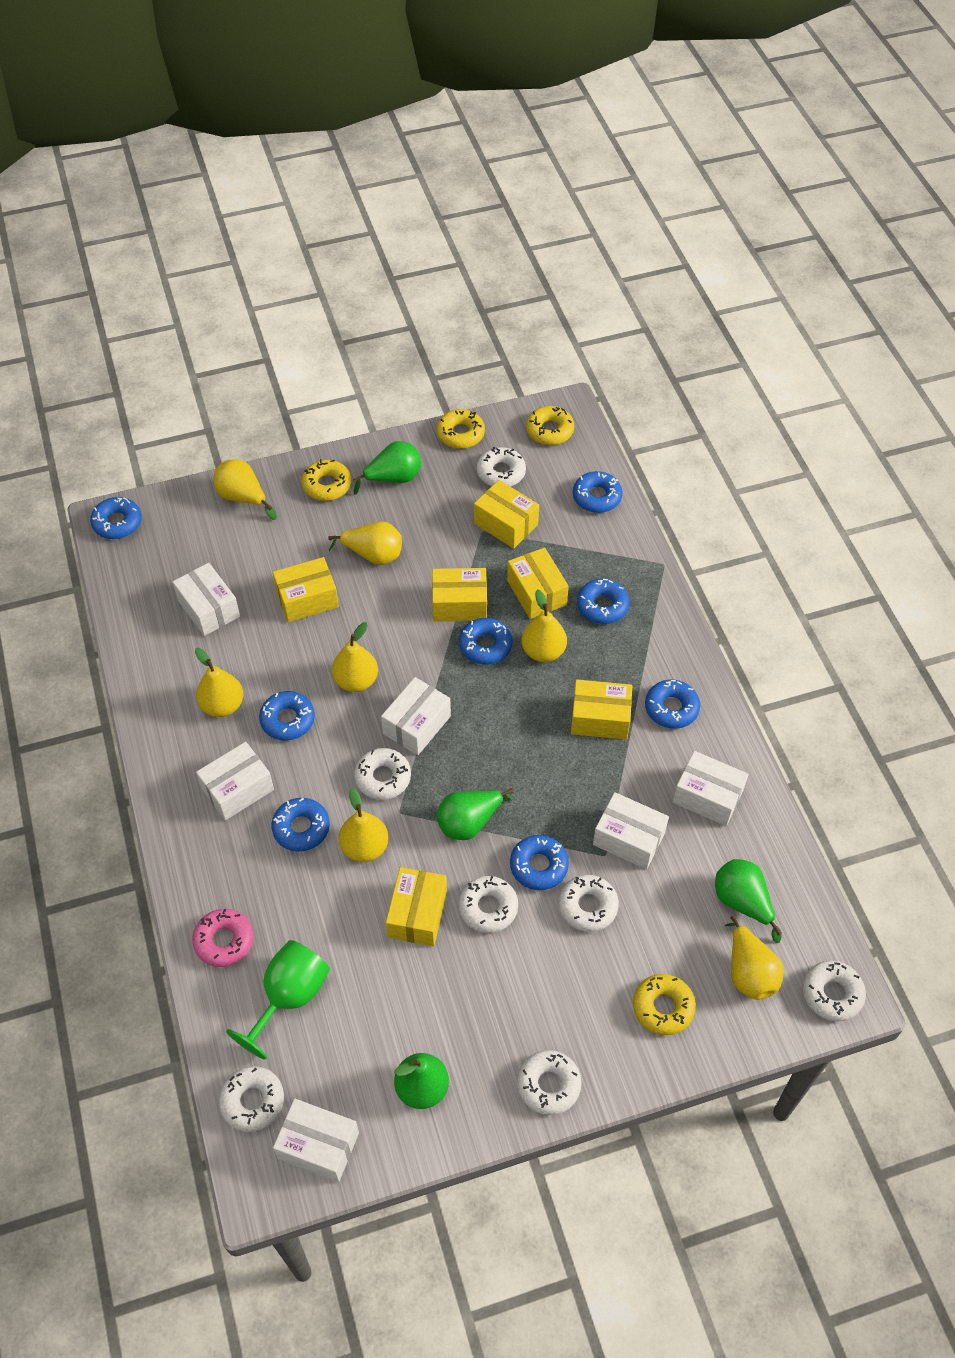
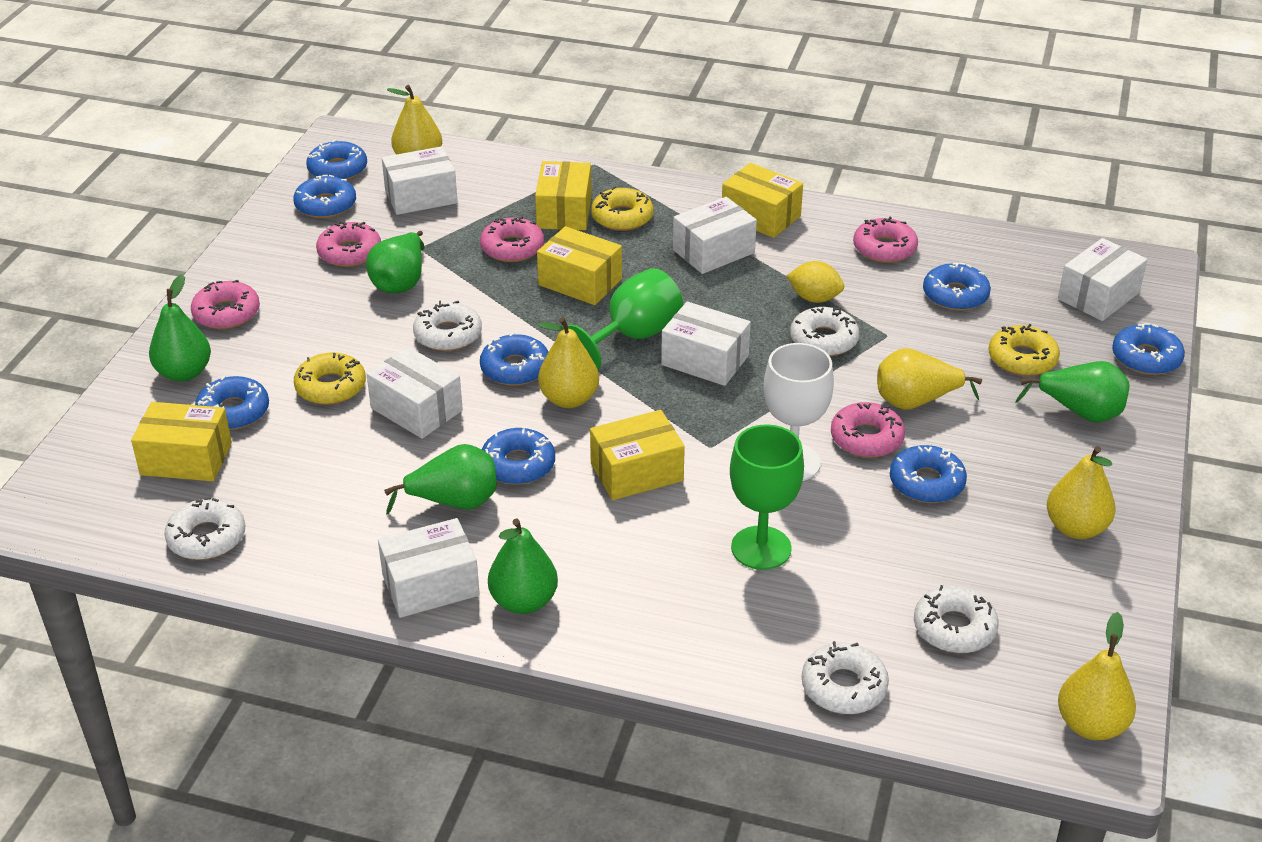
green goblet: 1 -> 2
green pear: 4 -> 5
pink donut: 1 -> 5
white donut: 7 -> 5
white goblet: 0 -> 1
yellow box: 6 -> 5
yellow donut: 4 -> 3
yellow lemon: 0 -> 1
yellow pear: 7 -> 5

